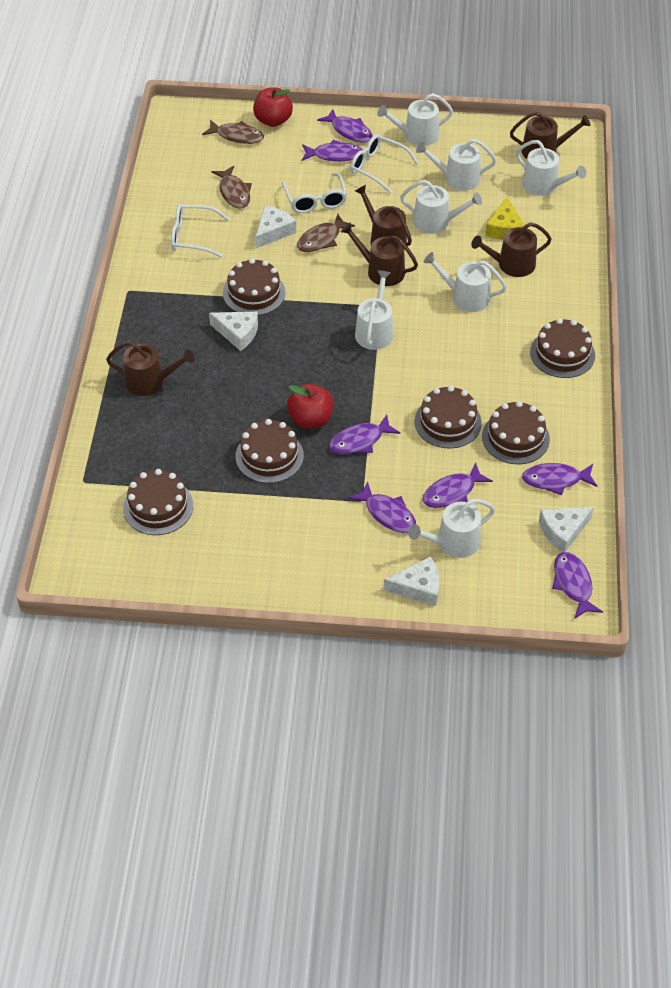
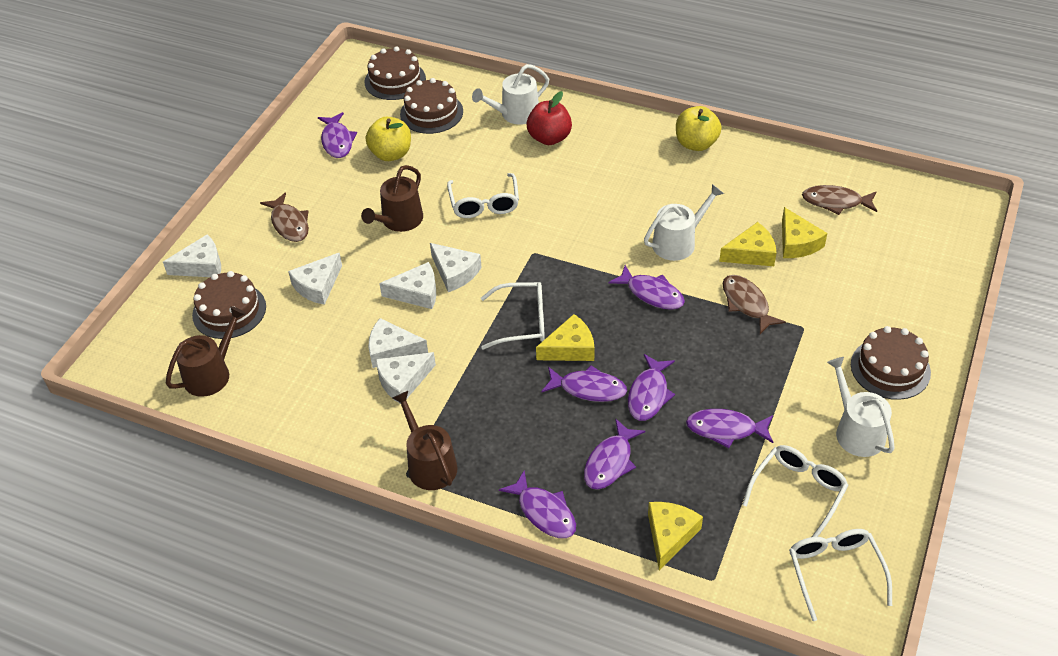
brown cake: 6 -> 4
brown watering can: 5 -> 3
red apple: 2 -> 1
white cheese: 4 -> 6
white glasses: 3 -> 4
white watering can: 7 -> 3
yellow apple: 0 -> 2
yellow cheese: 1 -> 4

